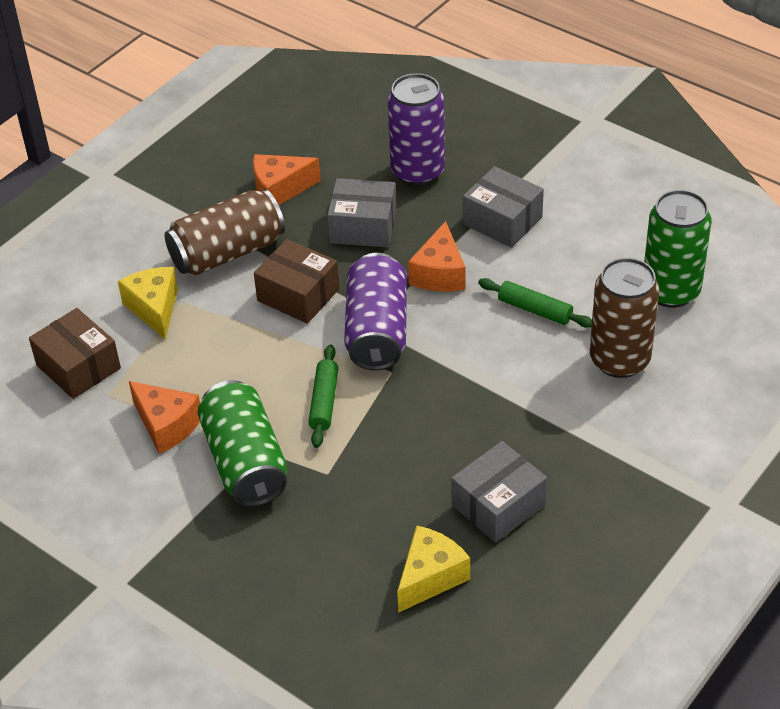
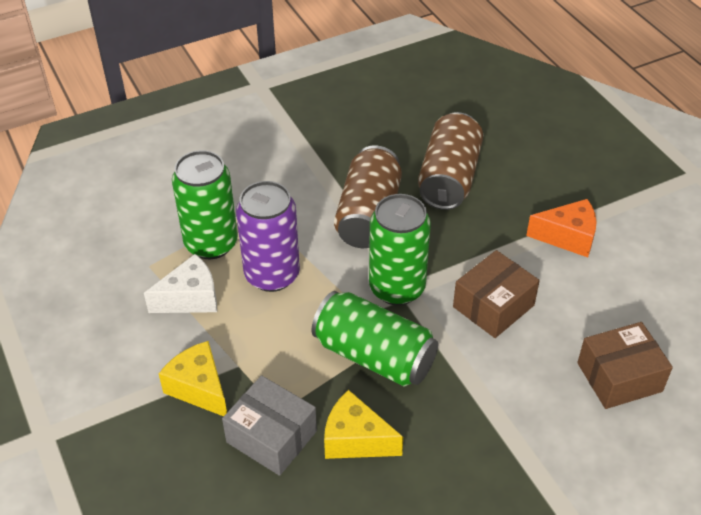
green can: 2 -> 3
green rolling pin: 2 -> 0
grey box: 3 -> 1
orange cheese: 3 -> 1
purple can: 2 -> 1
white cheese: 0 -> 1

